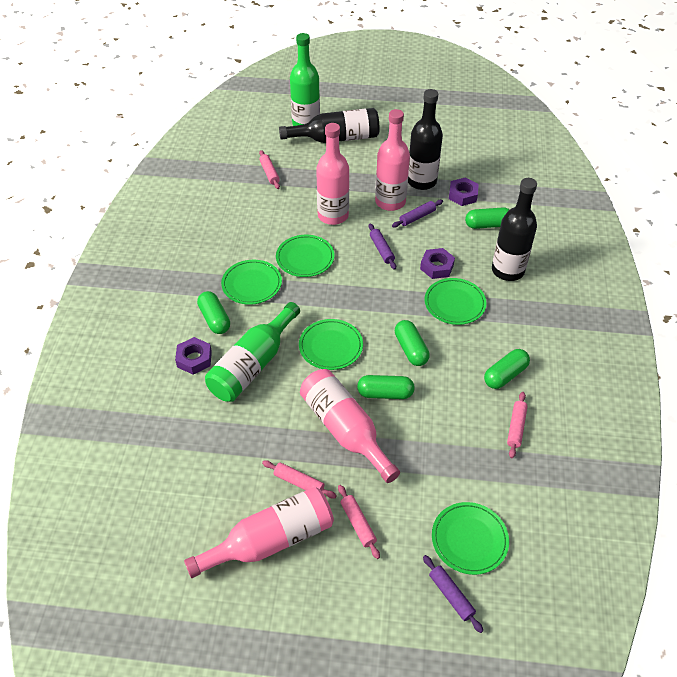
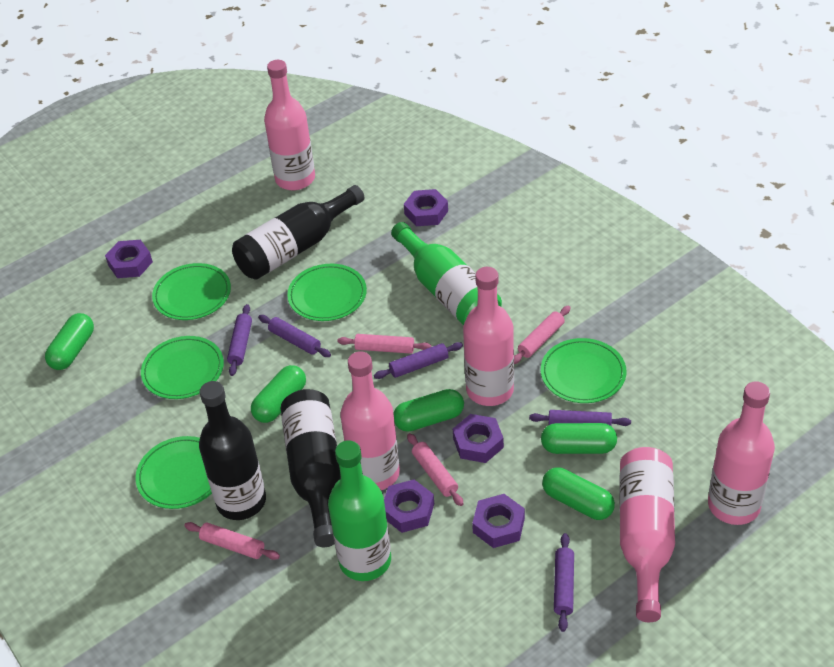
pink bottle: 4 -> 5
purple nut: 3 -> 5
purple rolling pin: 3 -> 5

